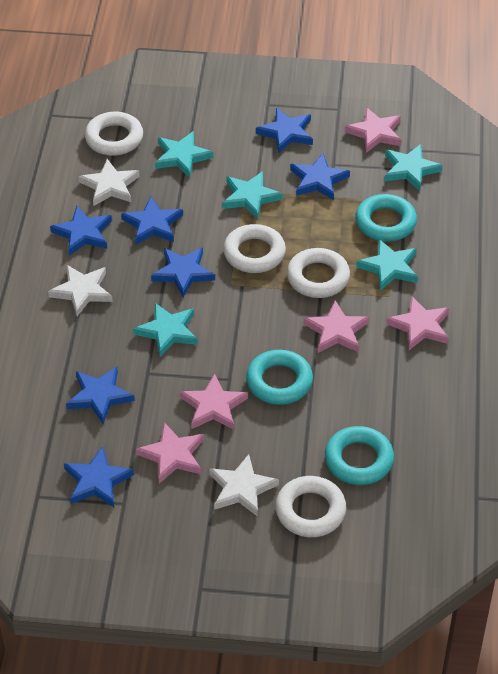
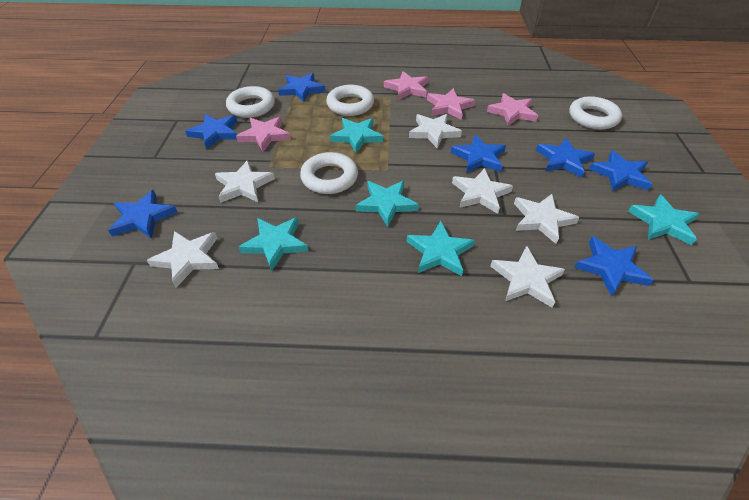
pink star: 5 -> 4
turquoise ring: 3 -> 0
white star: 3 -> 6

